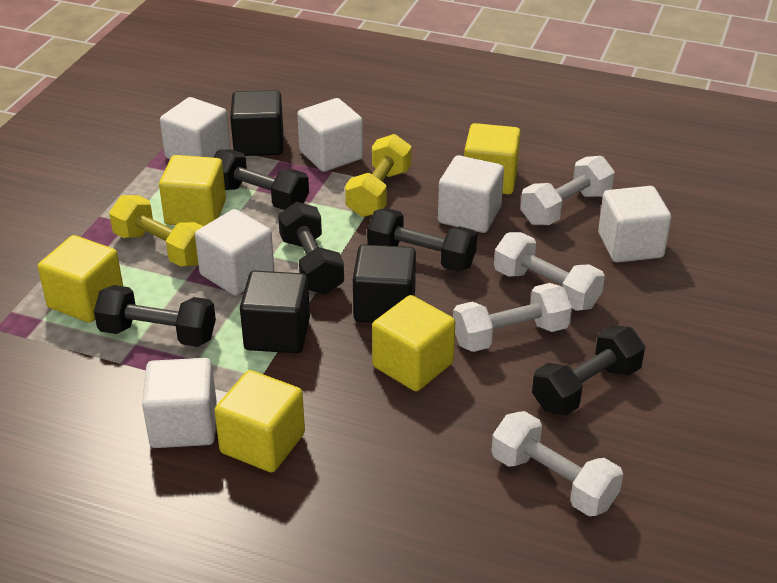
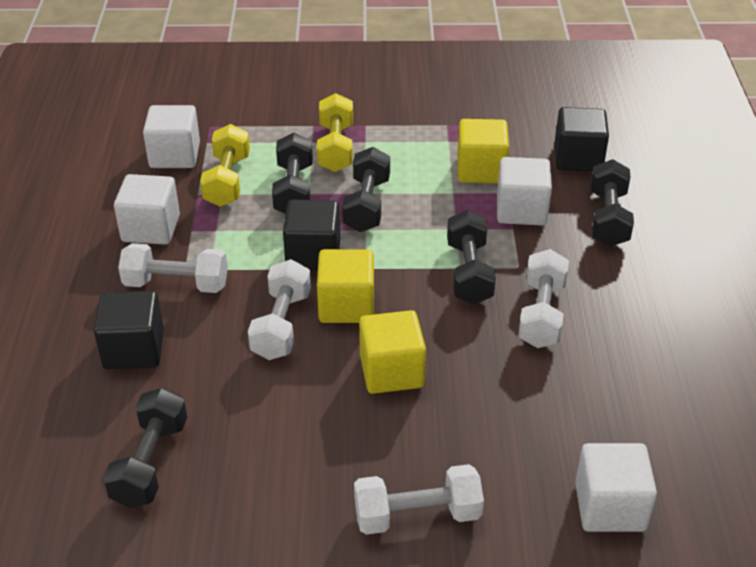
white cube: 6 -> 4
yellow cube: 5 -> 3

